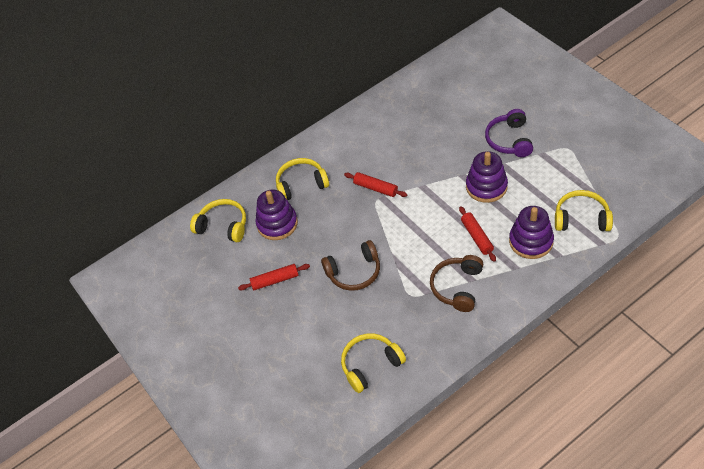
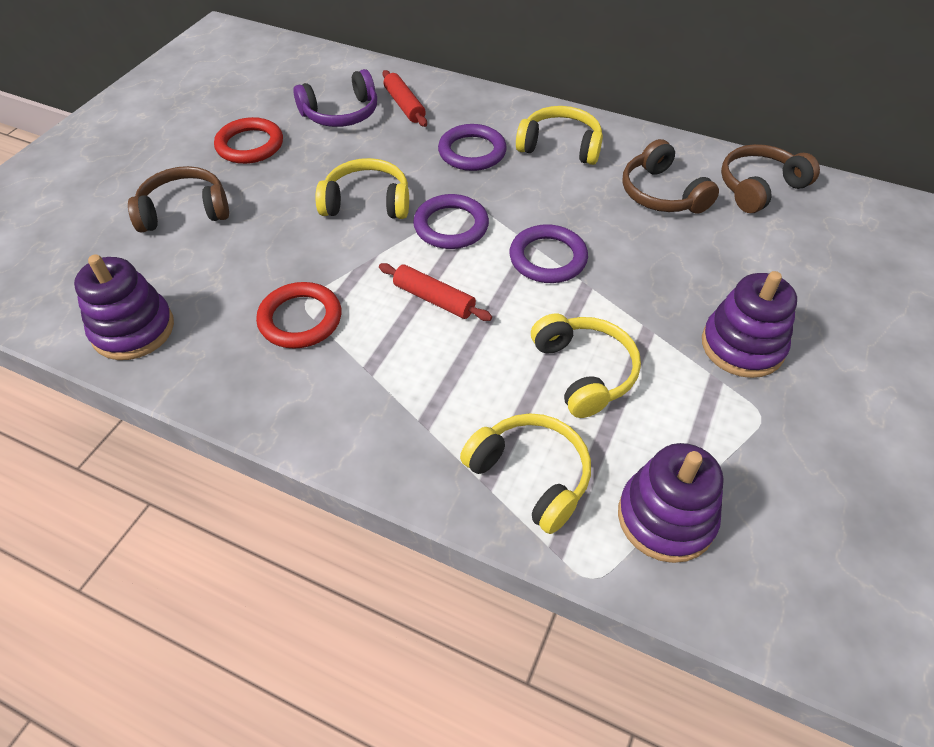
brown headphones: 2 -> 3
purple ring: 0 -> 3
red ring: 0 -> 2
red rolling pin: 3 -> 2

